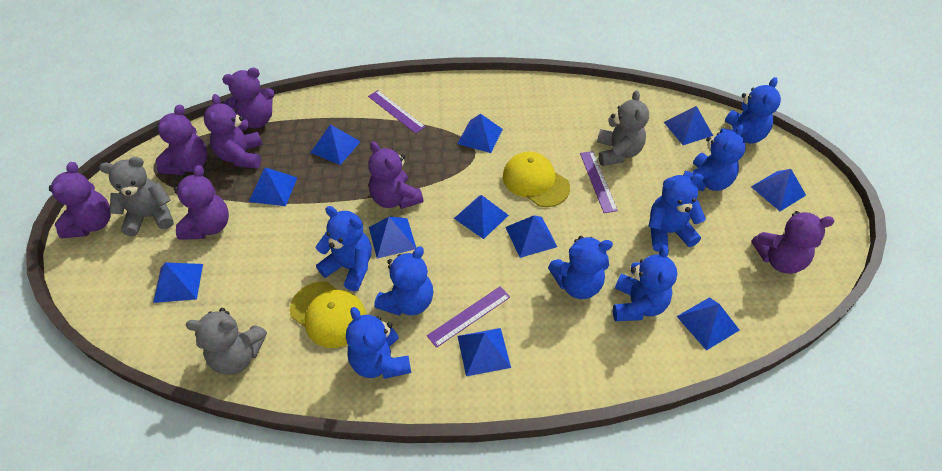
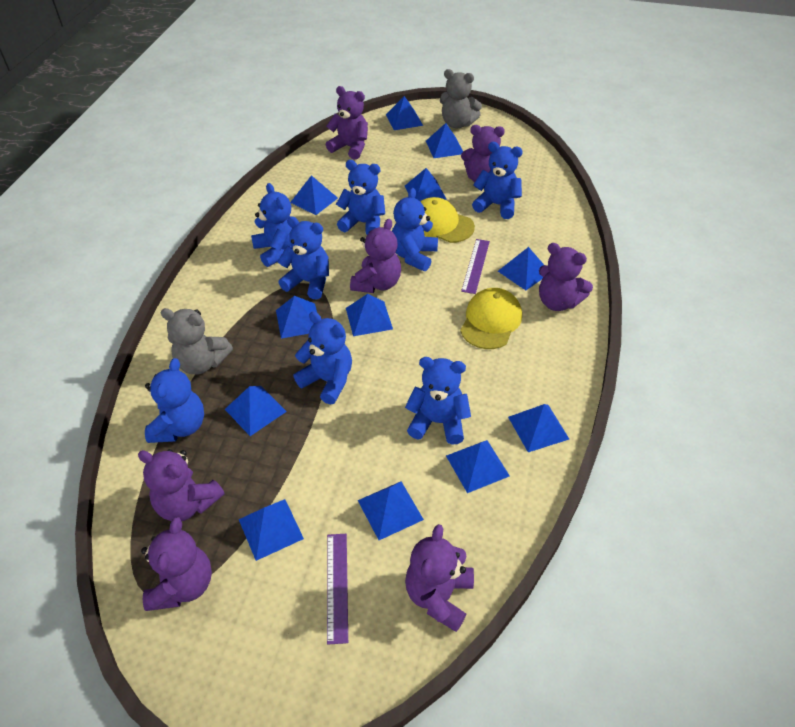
blue pyramid: 11 -> 12
grey teddy bear: 3 -> 2
purple ruler: 3 -> 2

